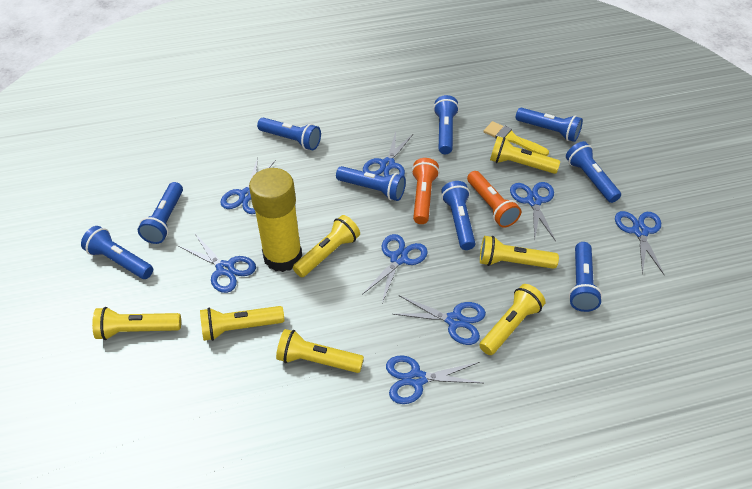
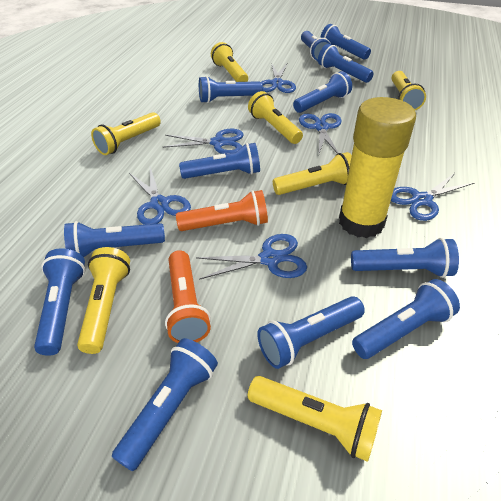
blue flashlight: 9 -> 12
blue scissors: 8 -> 6
yellow brush: 1 -> 0

